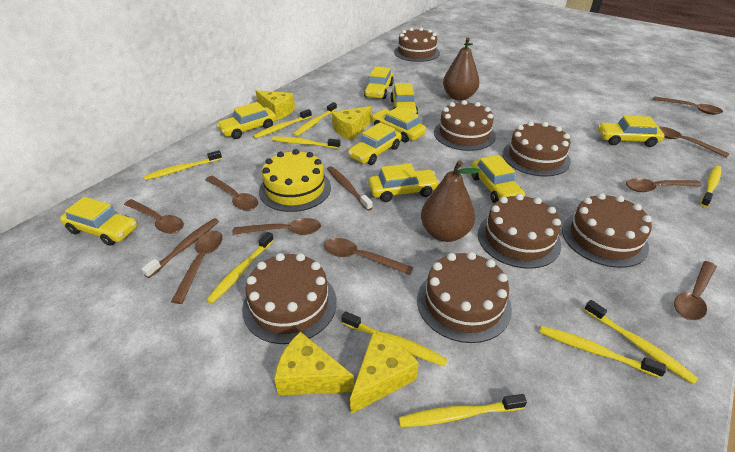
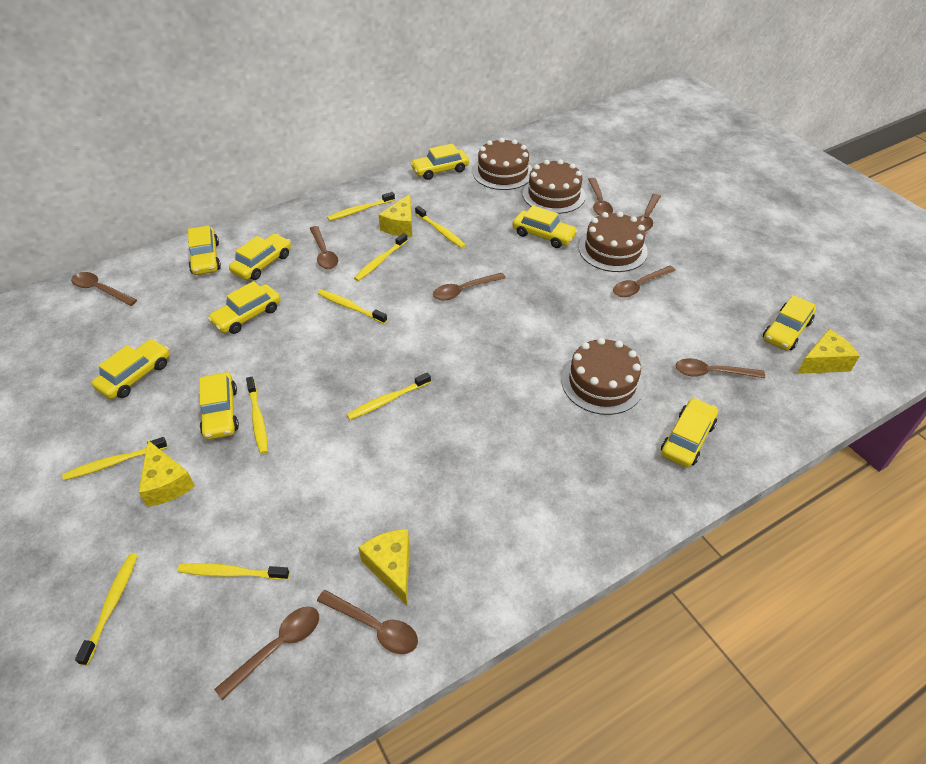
brown cake: 7 -> 4
brown pear: 2 -> 0
brown toothbrush: 2 -> 0
yellow cake: 1 -> 0
yellow toothbrush: 10 -> 9

